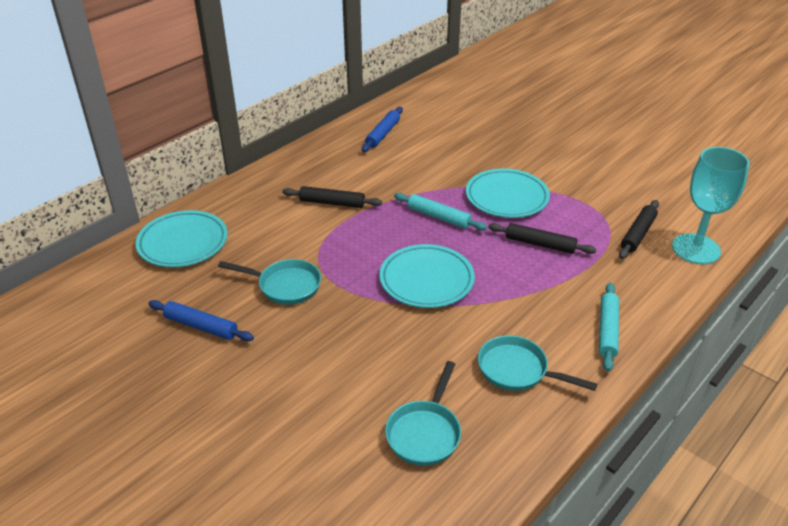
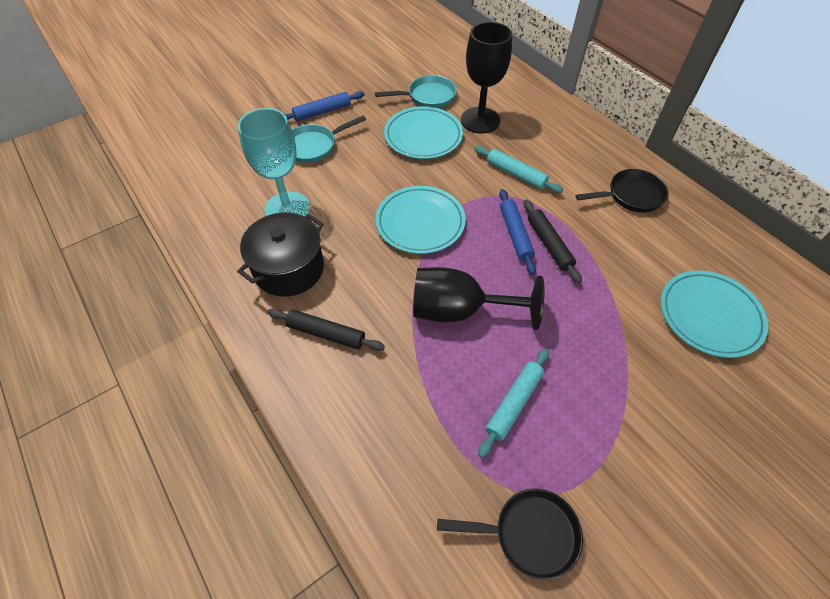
black goblet: 0 -> 2
black pan: 0 -> 2
black pot: 0 -> 1
black rolling pin: 3 -> 2
turquoise pan: 3 -> 2

